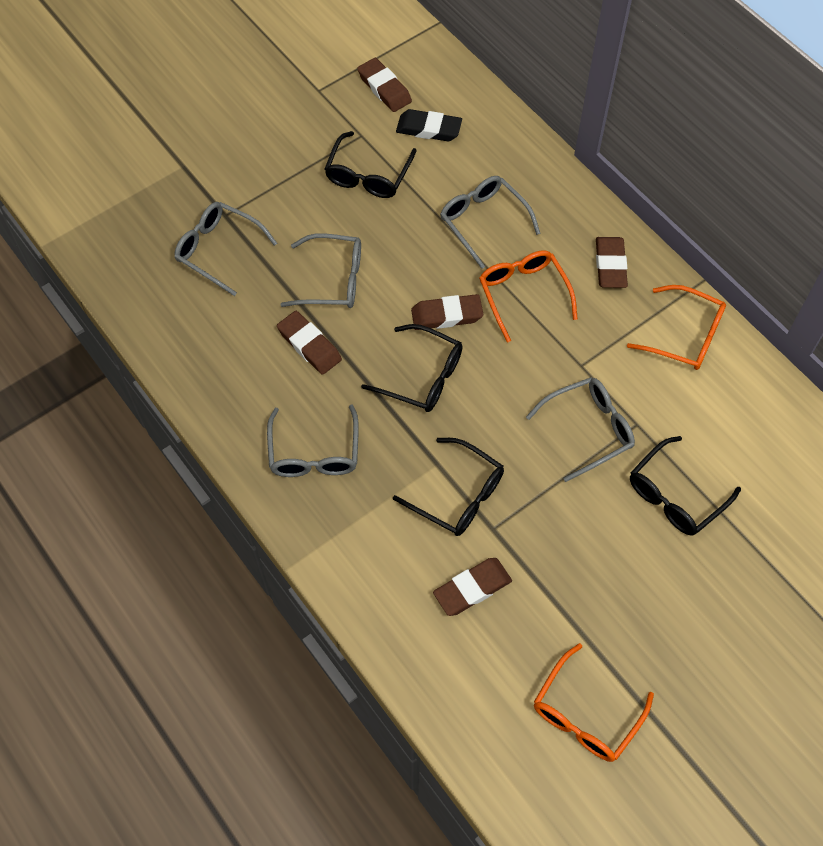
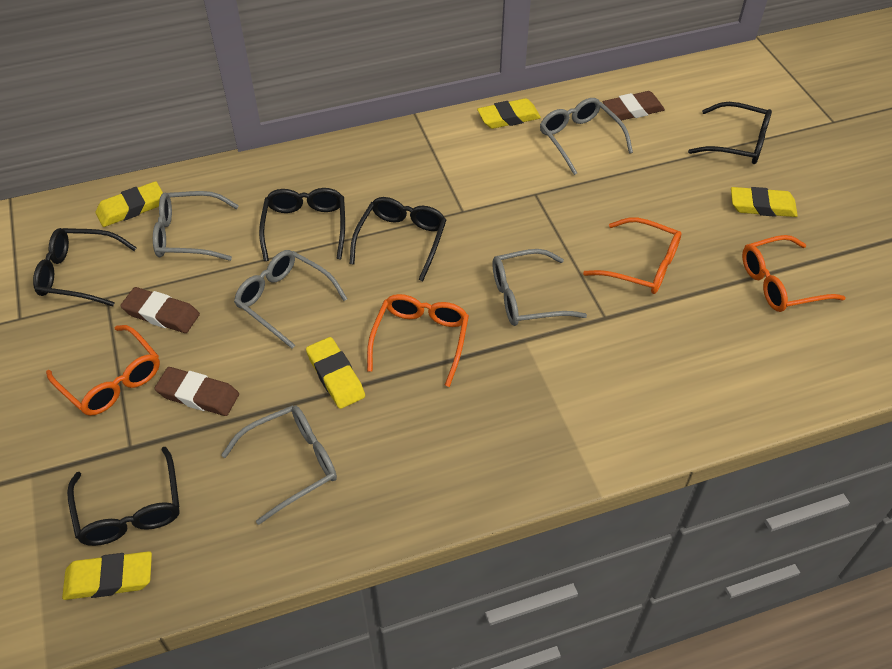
black eraser: 1 -> 0
black glasses: 4 -> 5
brown eraser: 5 -> 3
orange glasses: 3 -> 4
yellow eraser: 0 -> 5

